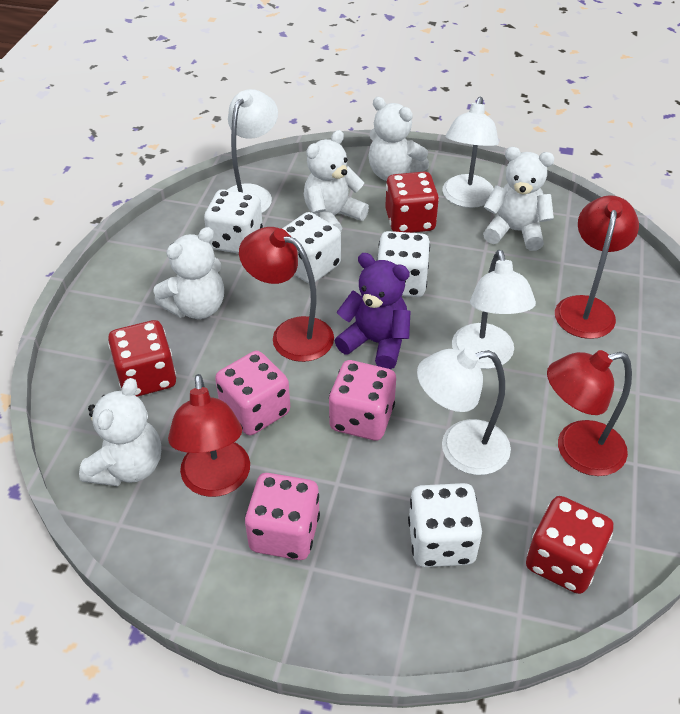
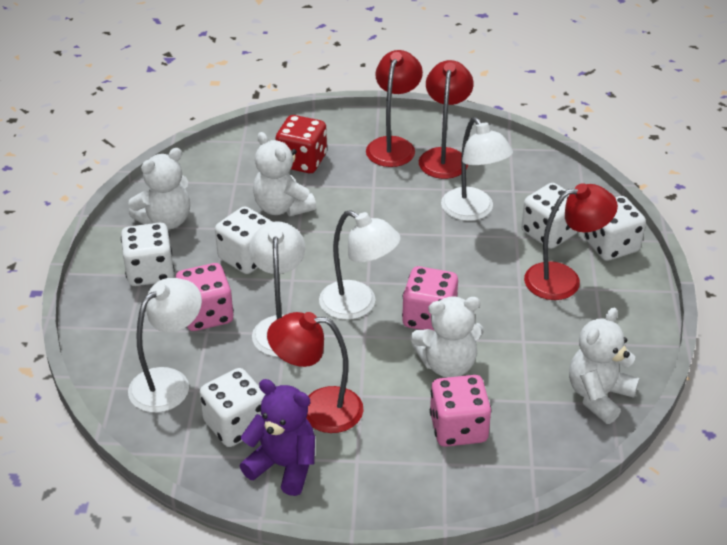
red dice: 3 -> 1
white dice: 4 -> 5
white teddy bear: 5 -> 4

